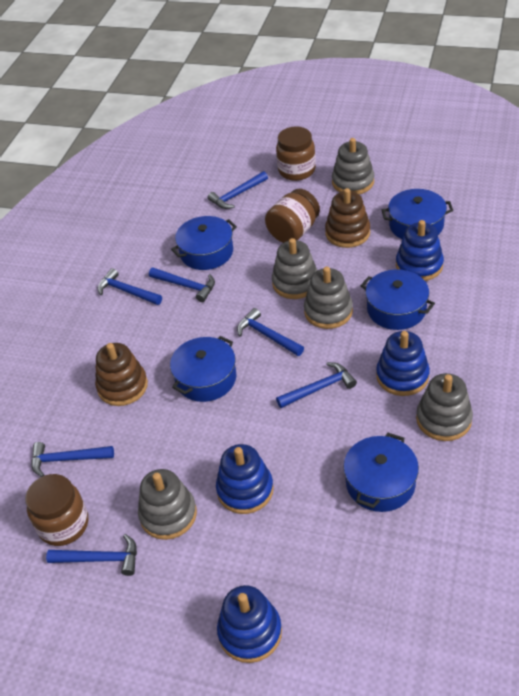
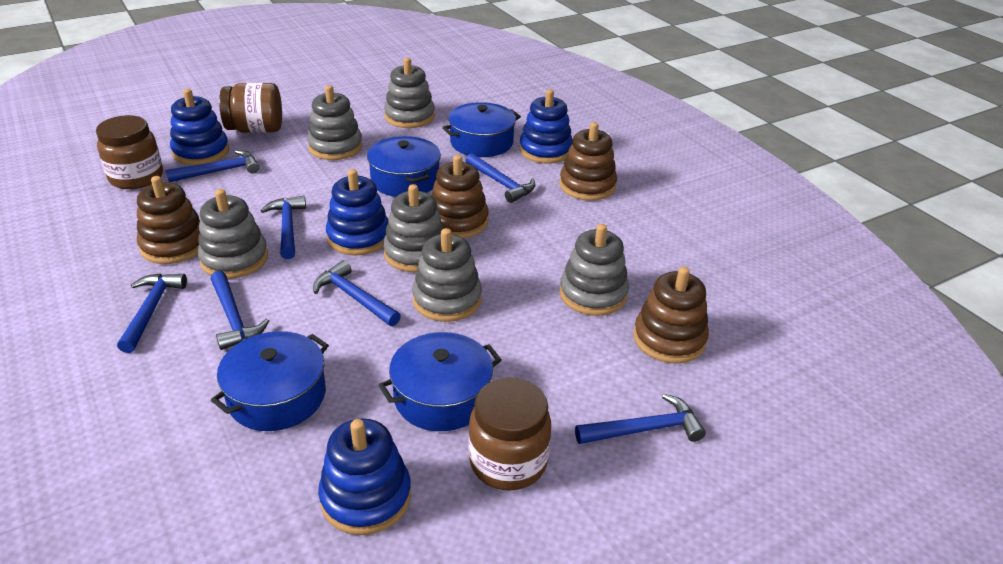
blue pot: 5 -> 4
brown stacking toy: 2 -> 4
grey stacking toy: 5 -> 6

